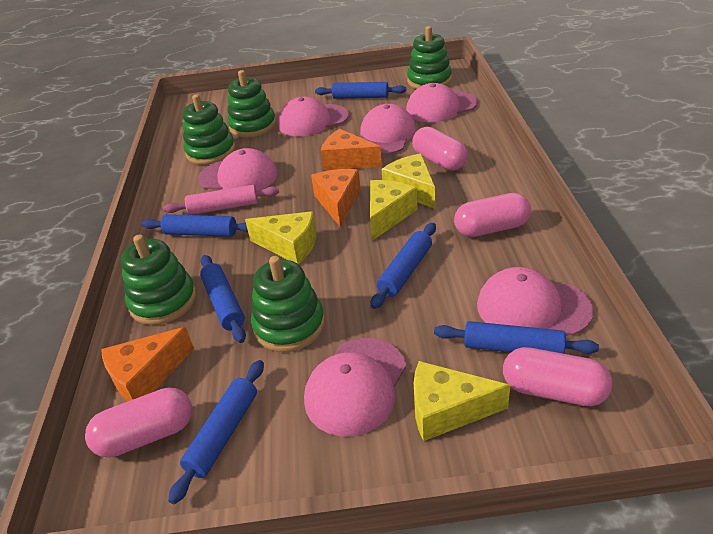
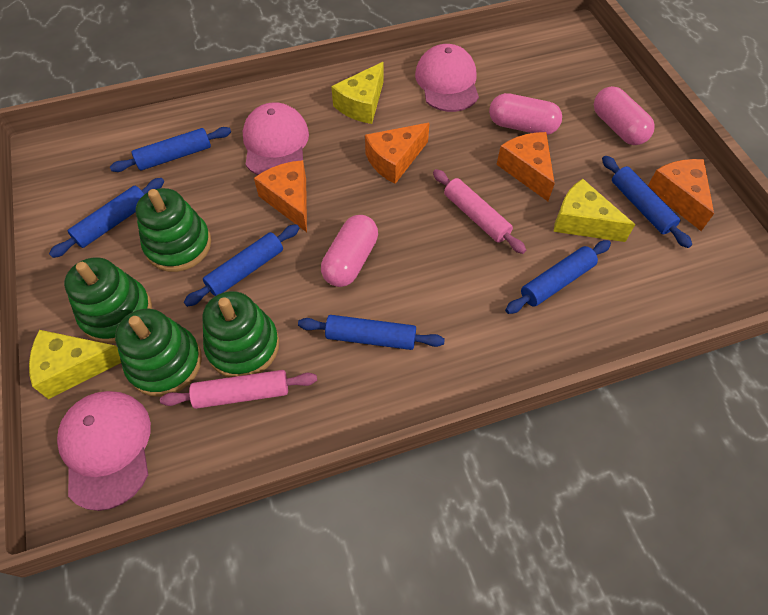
green stacking toy: 5 -> 4
orange cheese: 3 -> 4
pink cap: 6 -> 3
pink capsule: 4 -> 3
pink rolling pin: 1 -> 2
yellow cheese: 4 -> 3

